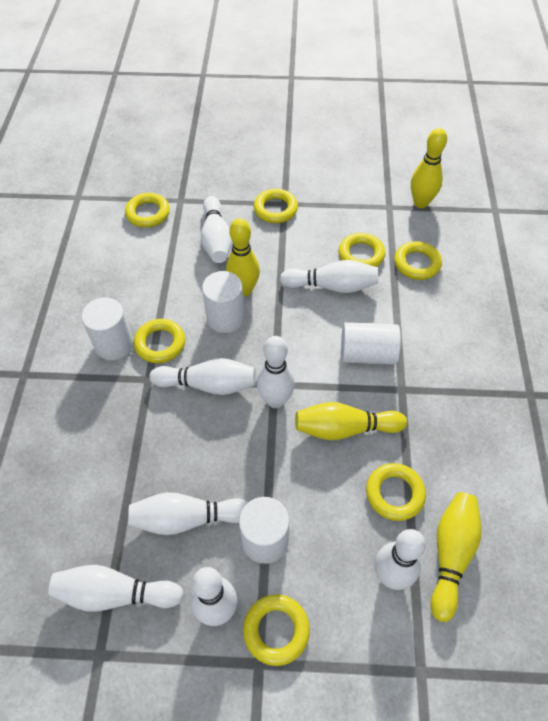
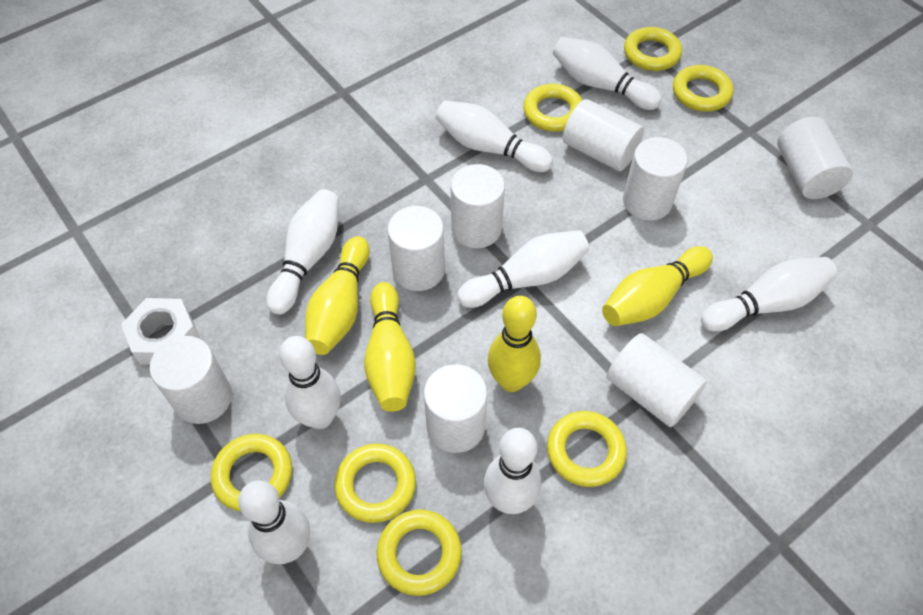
white cylinder: 4 -> 8
white nut: 0 -> 1

